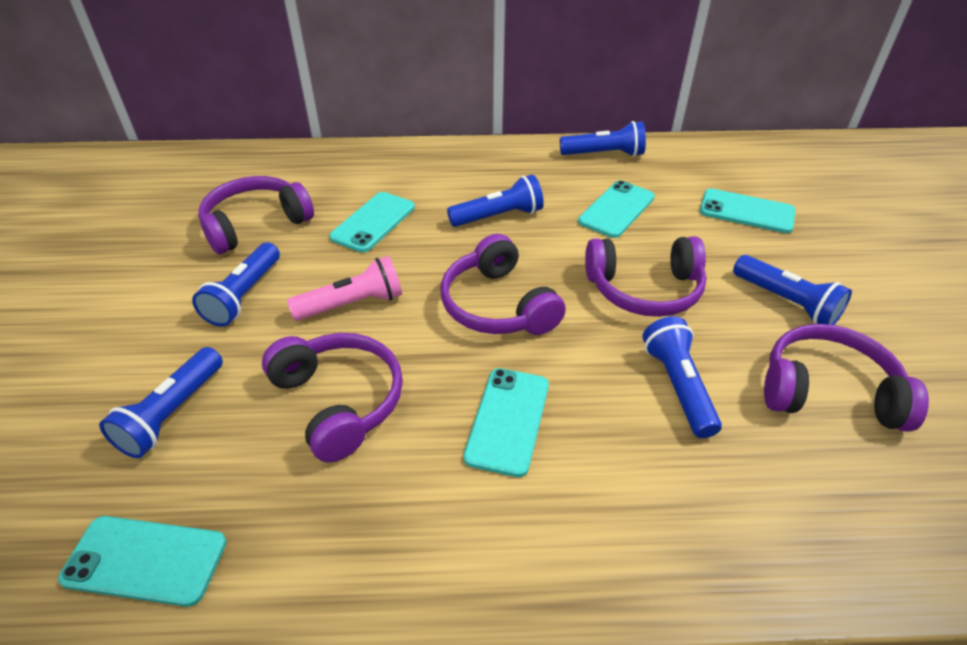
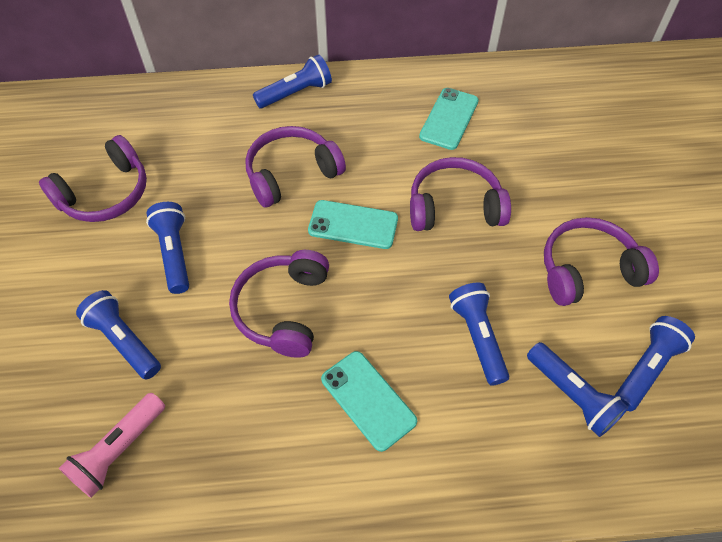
turquoise phone: 5 -> 3

